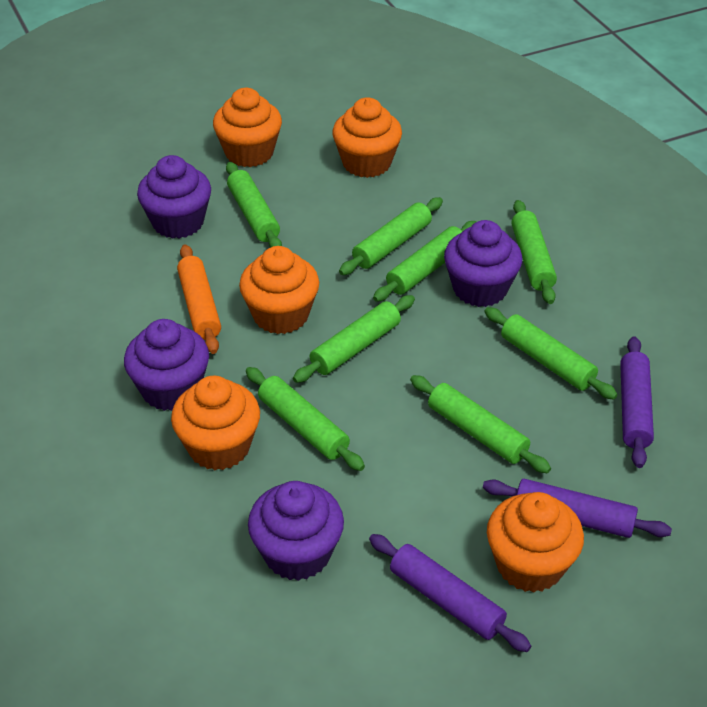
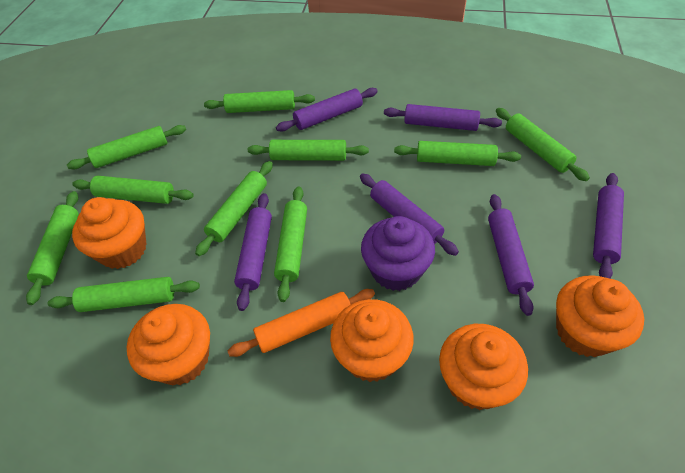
green rolling pin: 8 -> 10
purple cupcake: 4 -> 1
purple rolling pin: 3 -> 6

